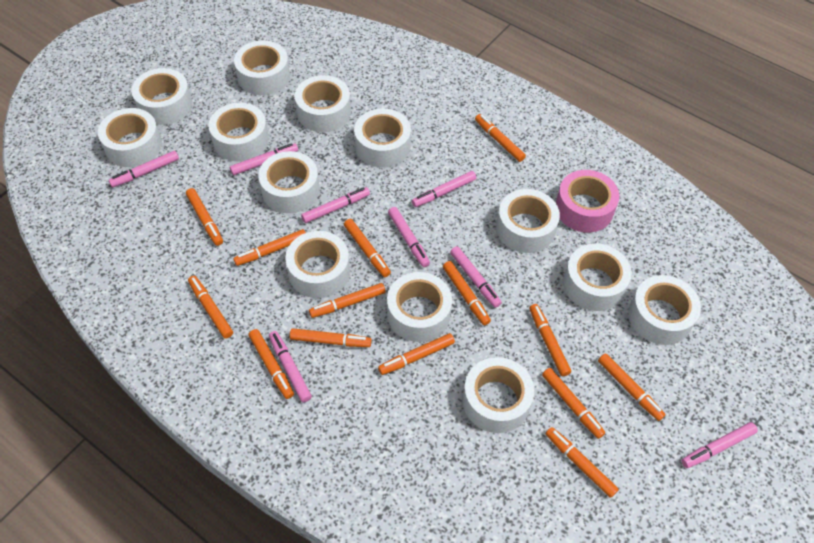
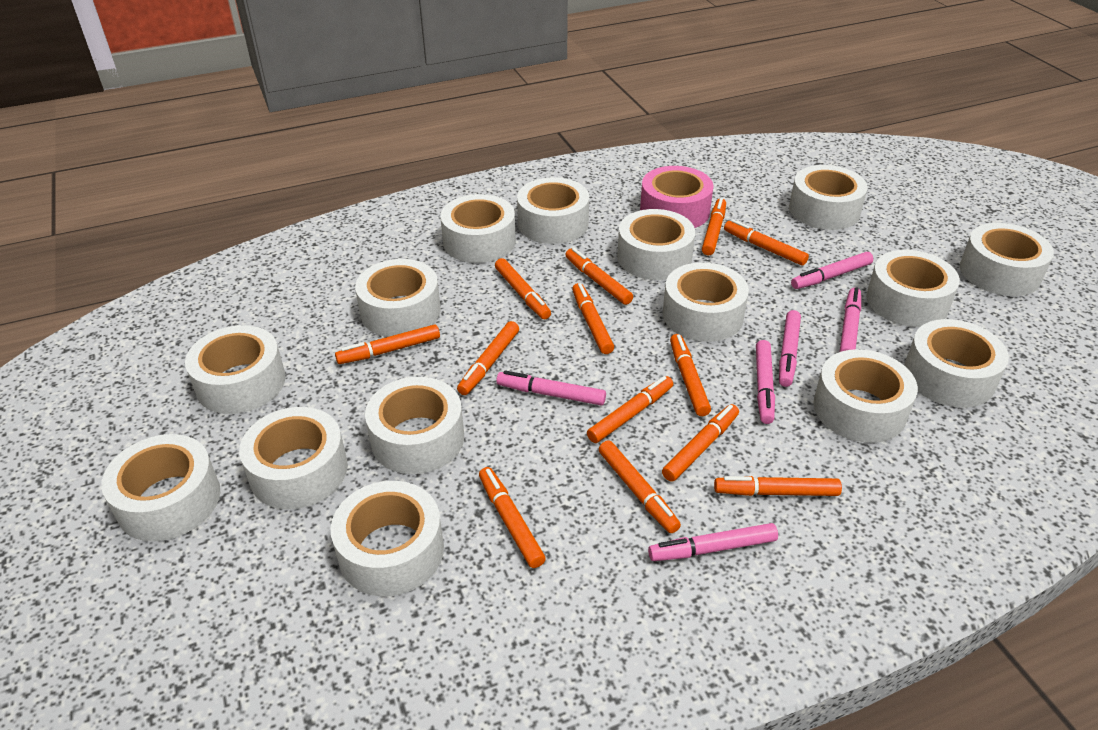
orange marker: 14 -> 13
pink marker: 8 -> 6
white tape: 13 -> 15

